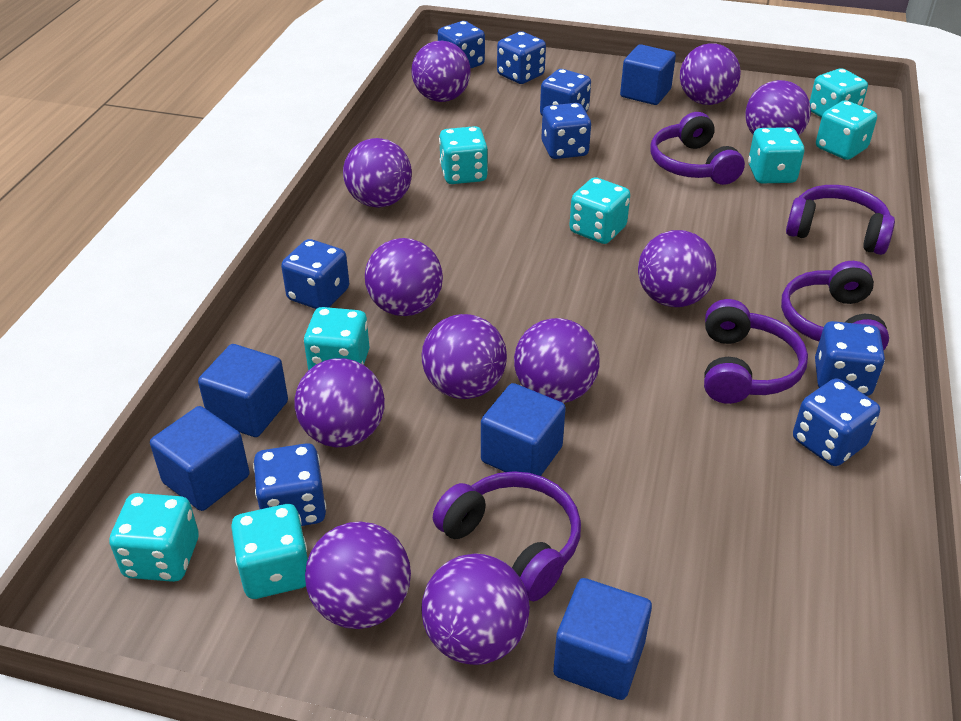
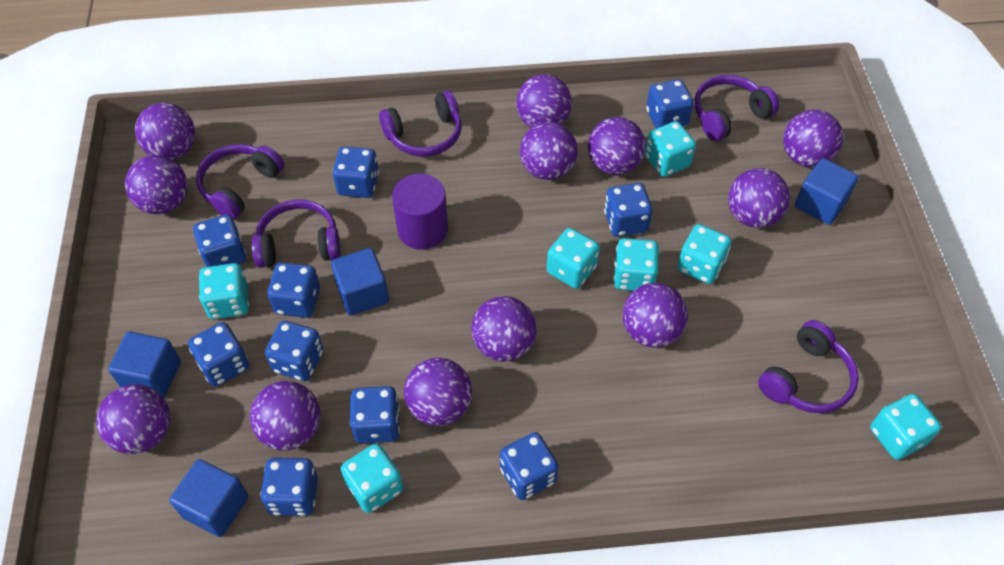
blue cube: 5 -> 4
blue dice: 8 -> 10
purple ball: 11 -> 12
purple cylinder: 0 -> 1
turquoise dice: 8 -> 7

